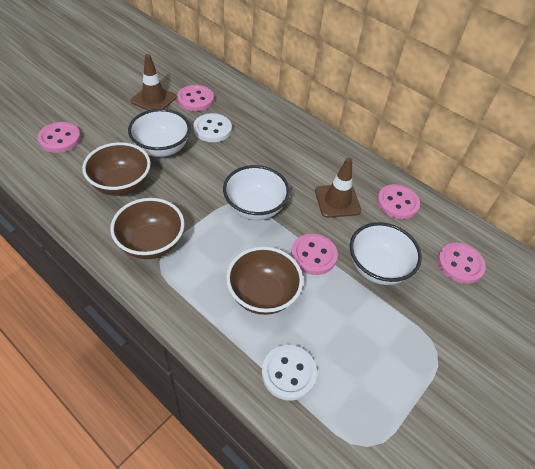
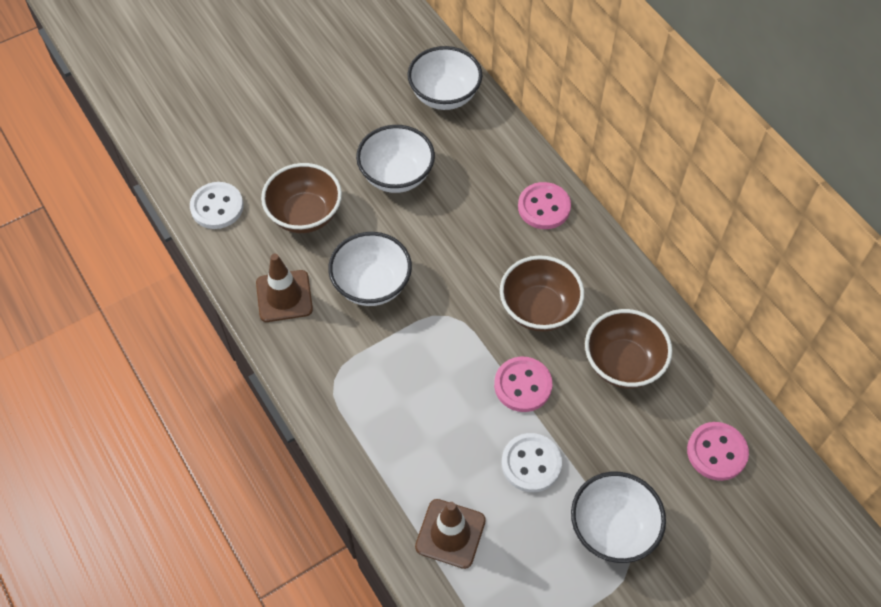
pink button: 5 -> 3
white bowl: 3 -> 4

